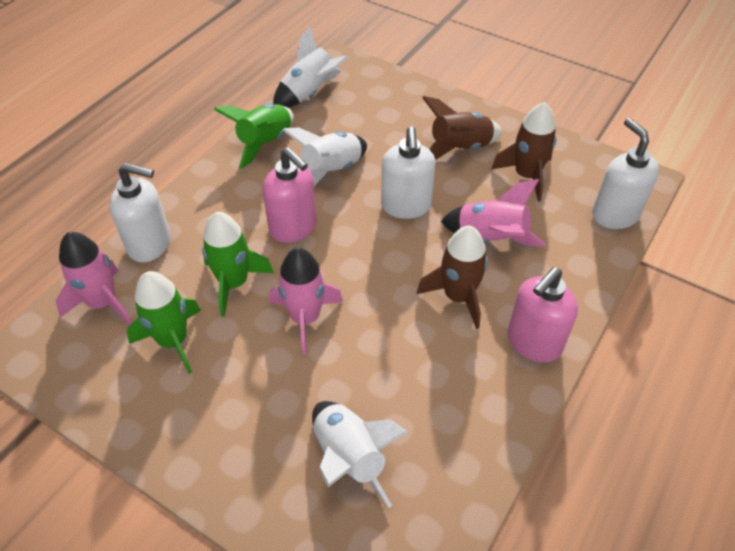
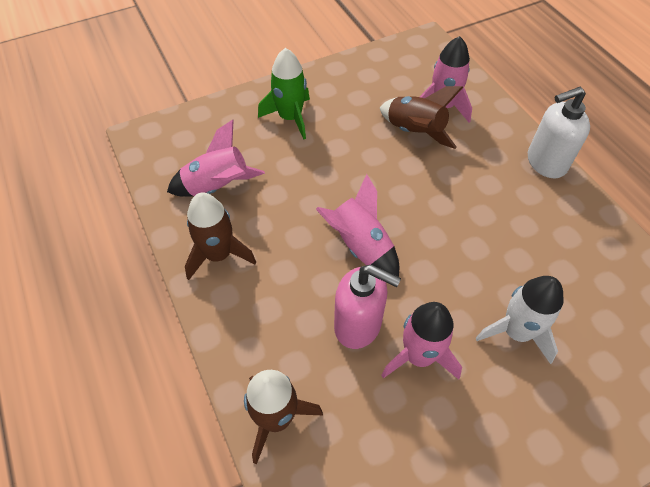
green rocket: 3 -> 1
pink rocket: 3 -> 4
pink soap dispenser: 2 -> 1
white rocket: 3 -> 1
white soap dispenser: 3 -> 1

